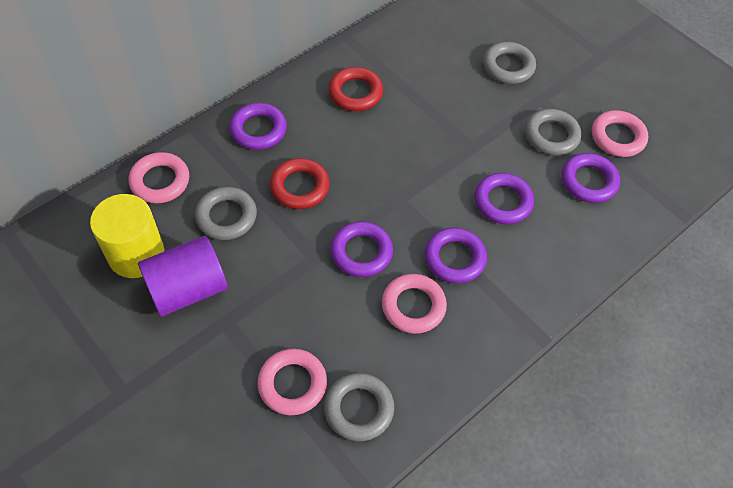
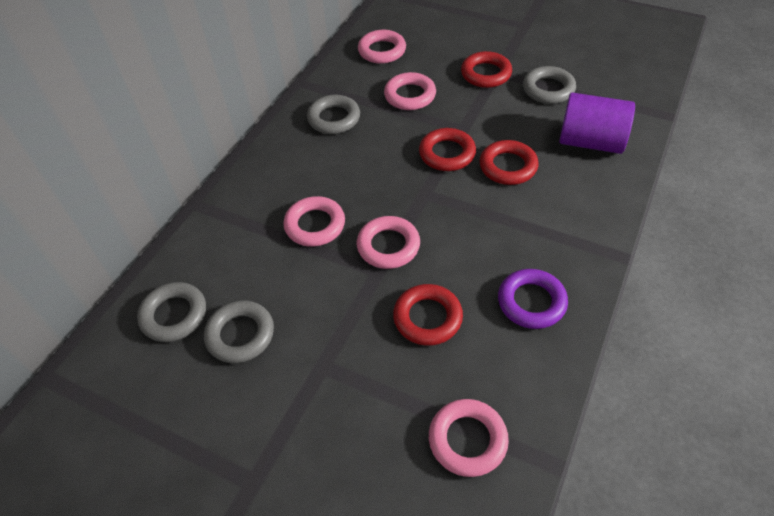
pink ring: 4 -> 5
purple ring: 5 -> 1
red ring: 2 -> 4
yellow cylinder: 1 -> 0

